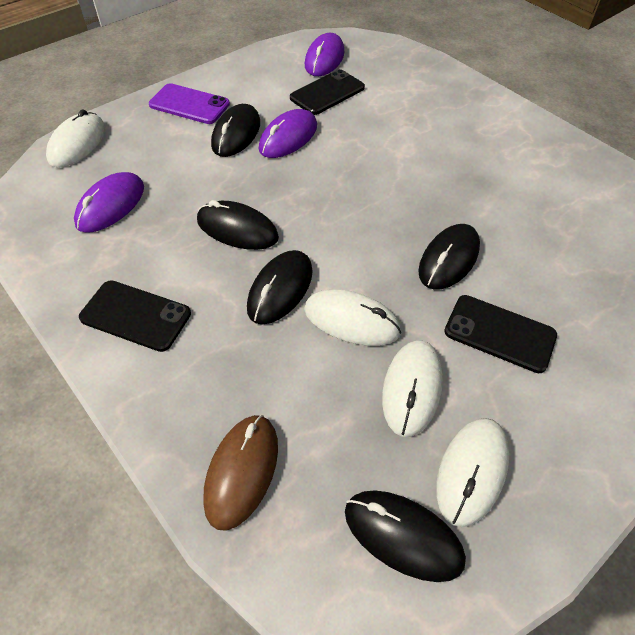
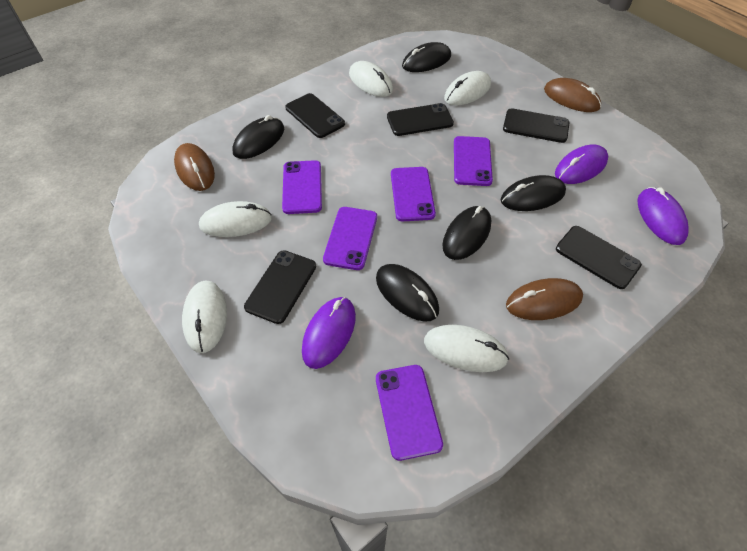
black phone: 3 -> 5
brown mouse: 1 -> 3
purple phone: 1 -> 5
white mouse: 4 -> 5

